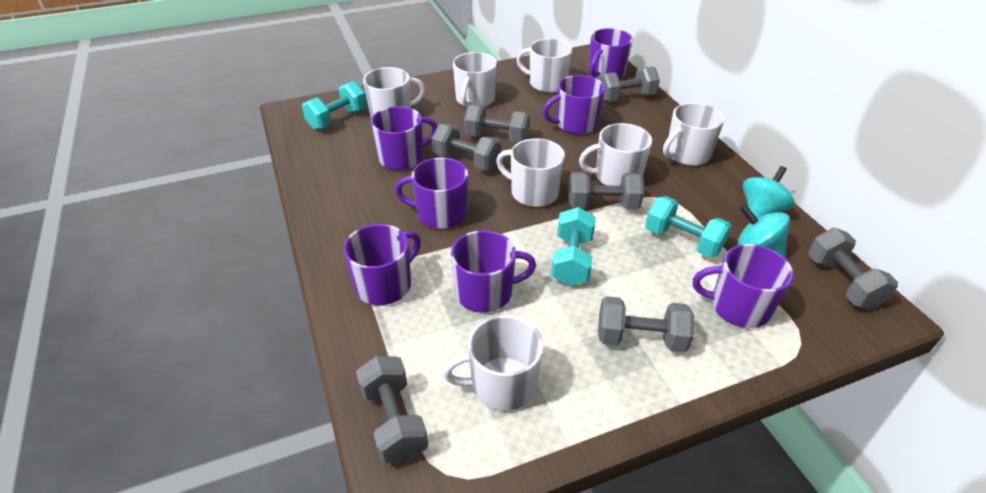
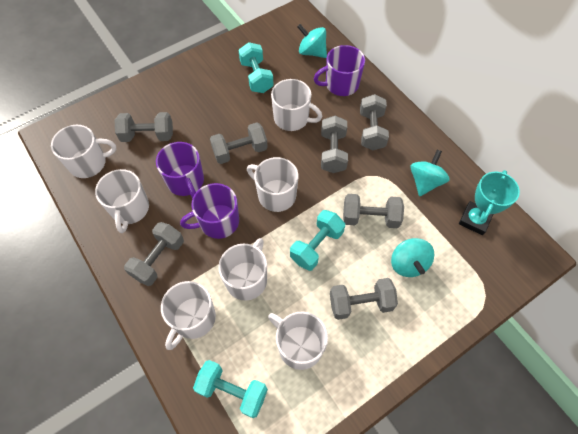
purple mug: 7 -> 3
turquoise spinning top: 2 -> 3
turquoise trophy: 0 -> 1

